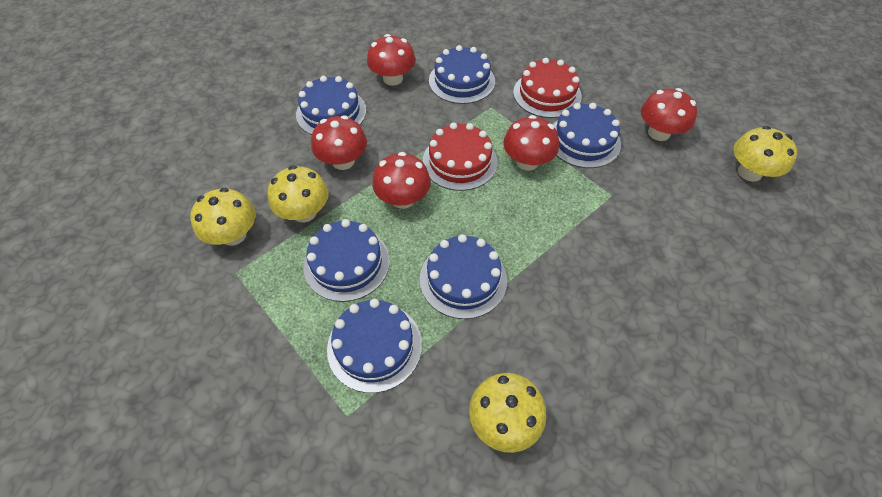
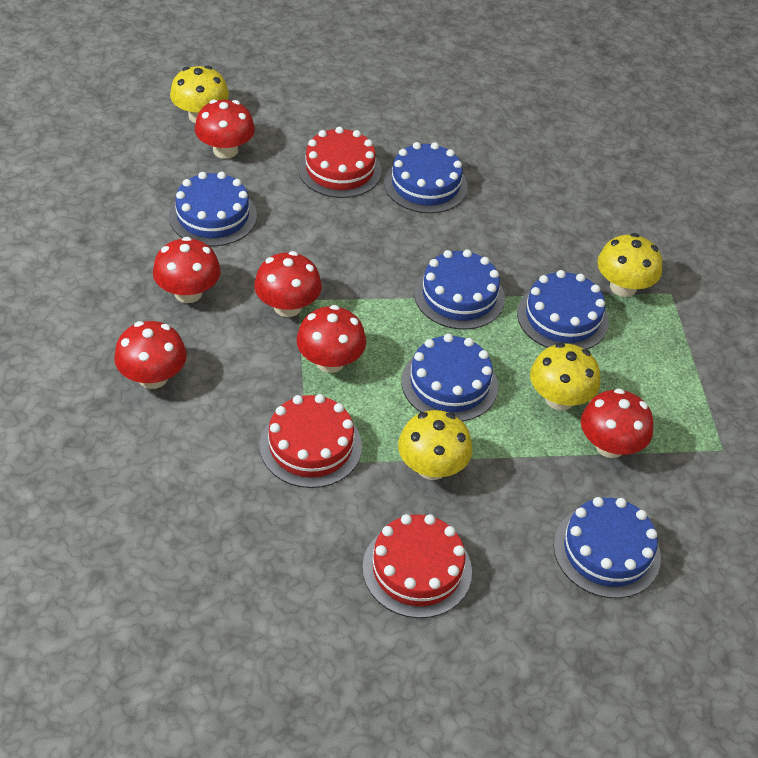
red cake: 2 -> 3
red mushroom: 5 -> 6

